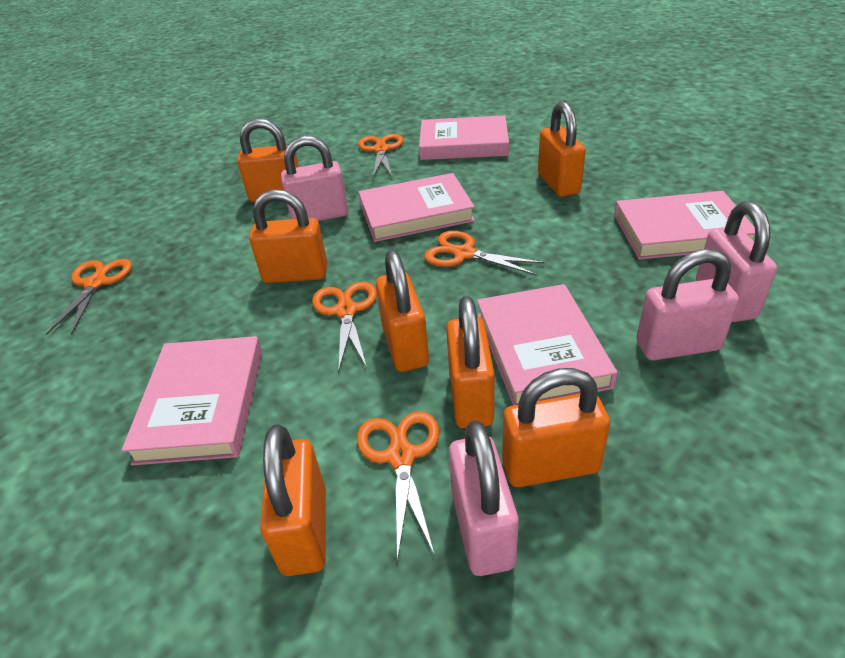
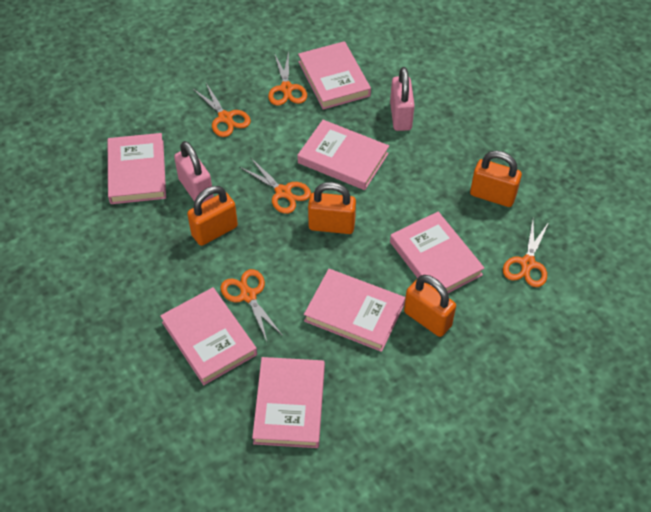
orange padlock: 7 -> 4
pink book: 5 -> 7
pink padlock: 4 -> 2

